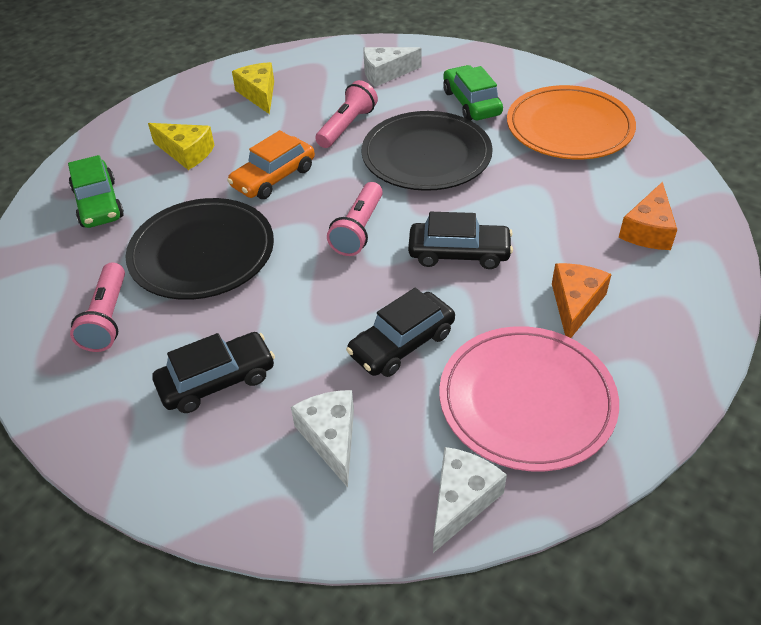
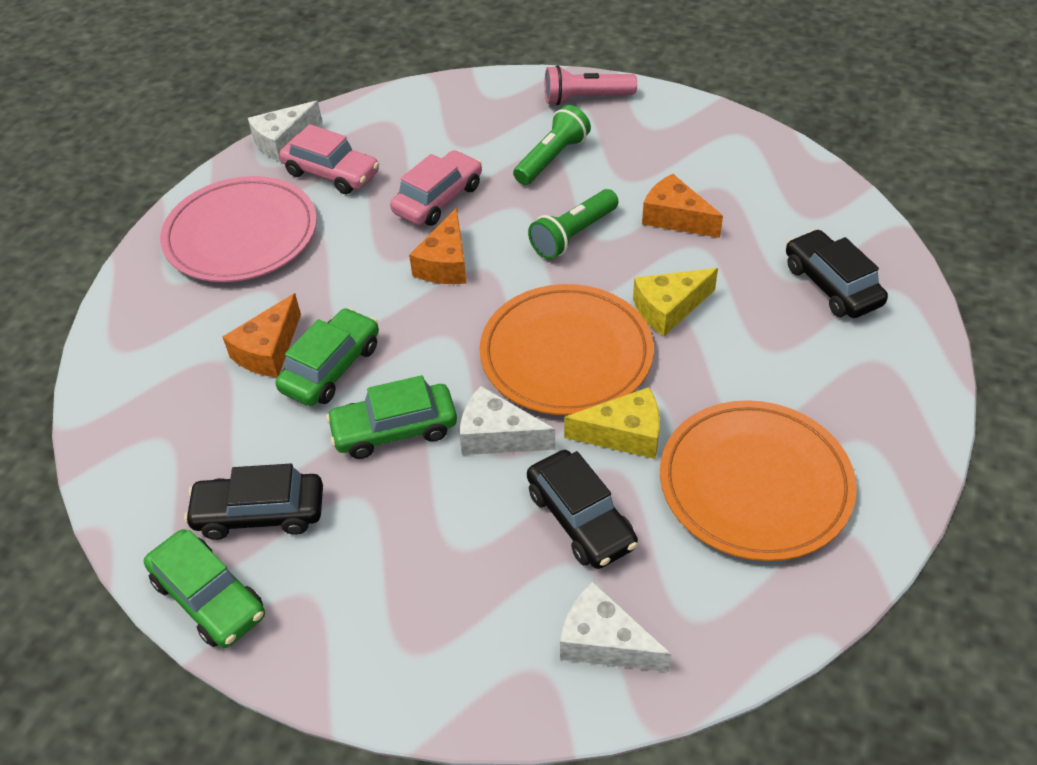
black plate: 2 -> 0
green car: 2 -> 3
green flashlight: 0 -> 2
orange car: 1 -> 0
orange cheese: 2 -> 3
orange plate: 1 -> 2
pink car: 0 -> 2
pink flashlight: 3 -> 1

